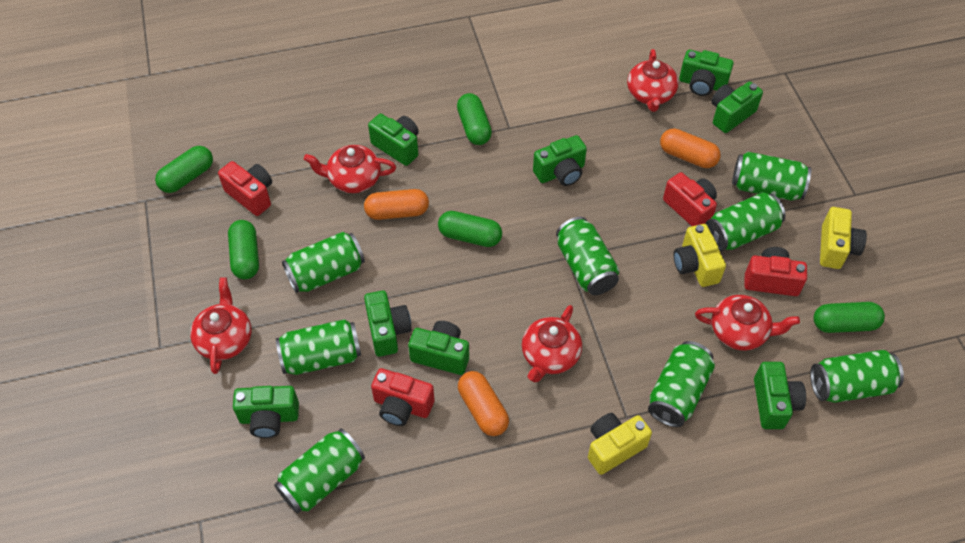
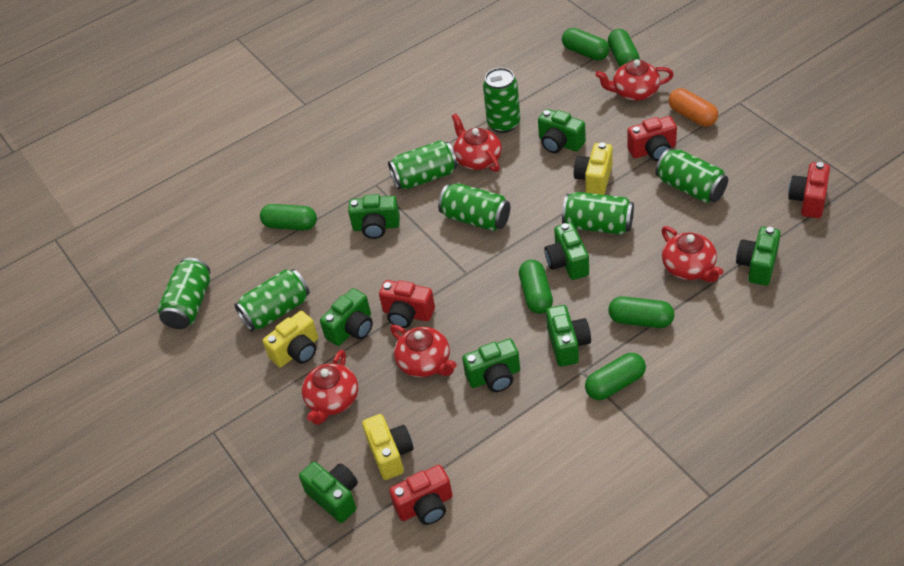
green can: 8 -> 7
green capsule: 5 -> 6
orange capsule: 3 -> 1

